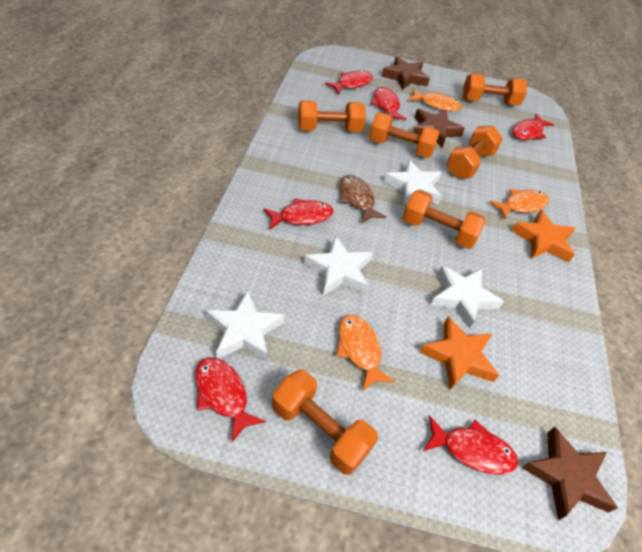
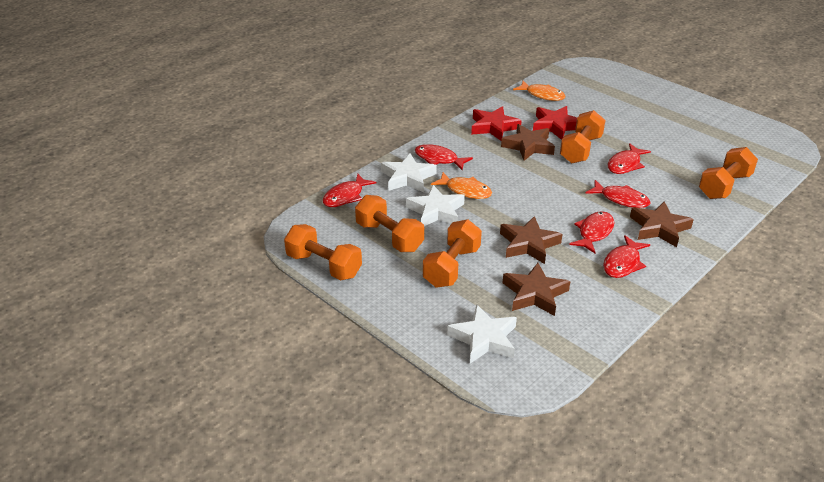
brown fish: 1 -> 0
brown star: 3 -> 4
orange dumbbell: 6 -> 5
orange fish: 3 -> 2
orange star: 2 -> 0
red star: 0 -> 2
white star: 4 -> 3

